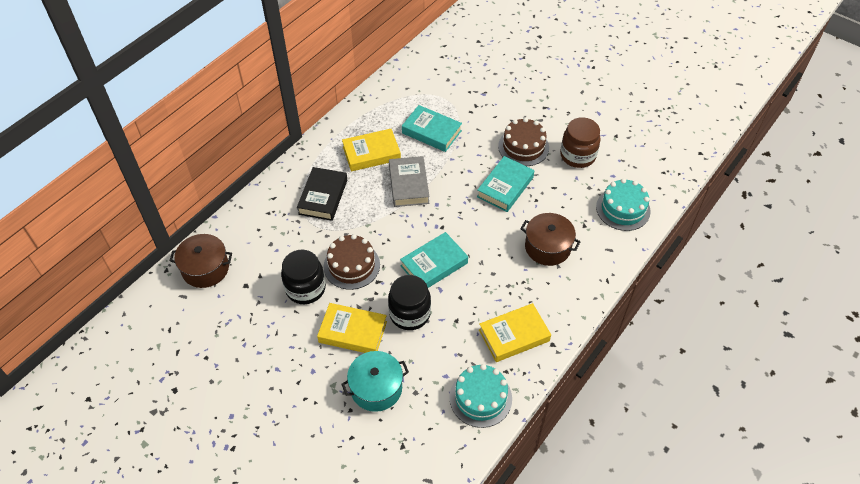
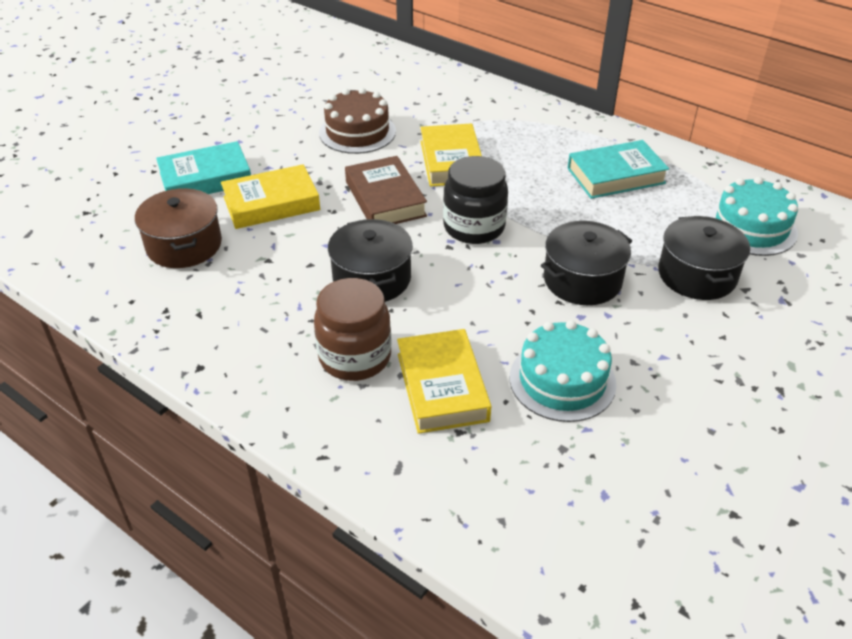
black book: 1 -> 0
black jar: 2 -> 1
black pot: 0 -> 3
brown book: 0 -> 1
brown cake: 2 -> 1
brown pot: 2 -> 1
grey book: 1 -> 0
turquoise book: 3 -> 2
turquoise pot: 1 -> 0

